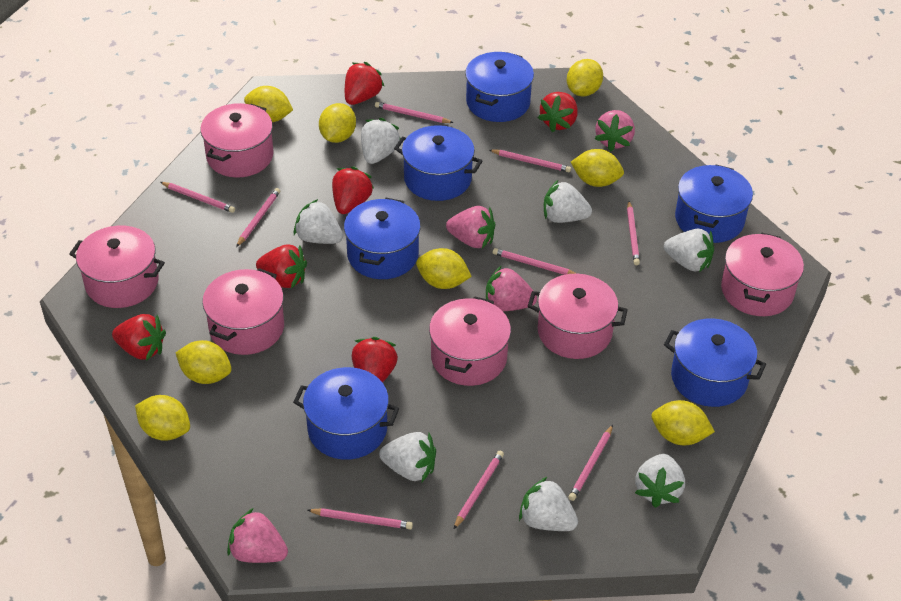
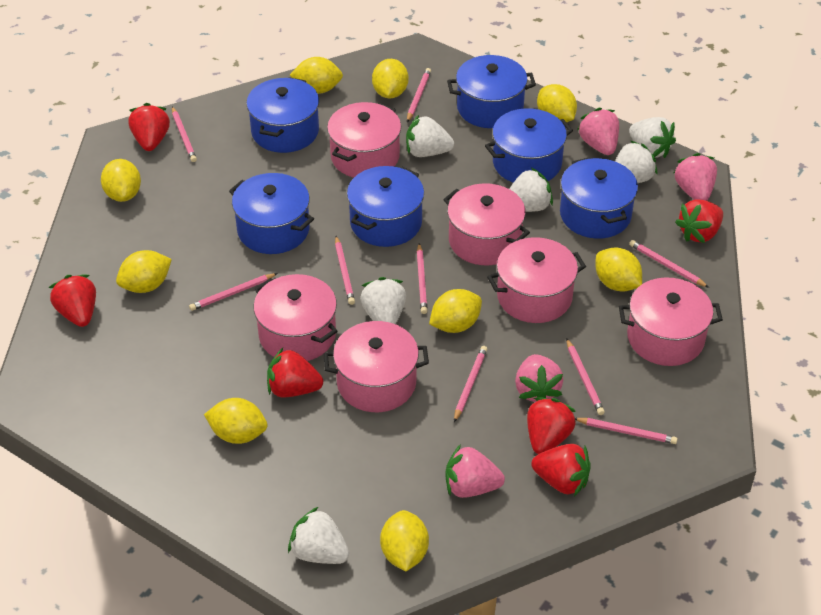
white strawberry: 7 -> 6
yellow lemon: 8 -> 9

